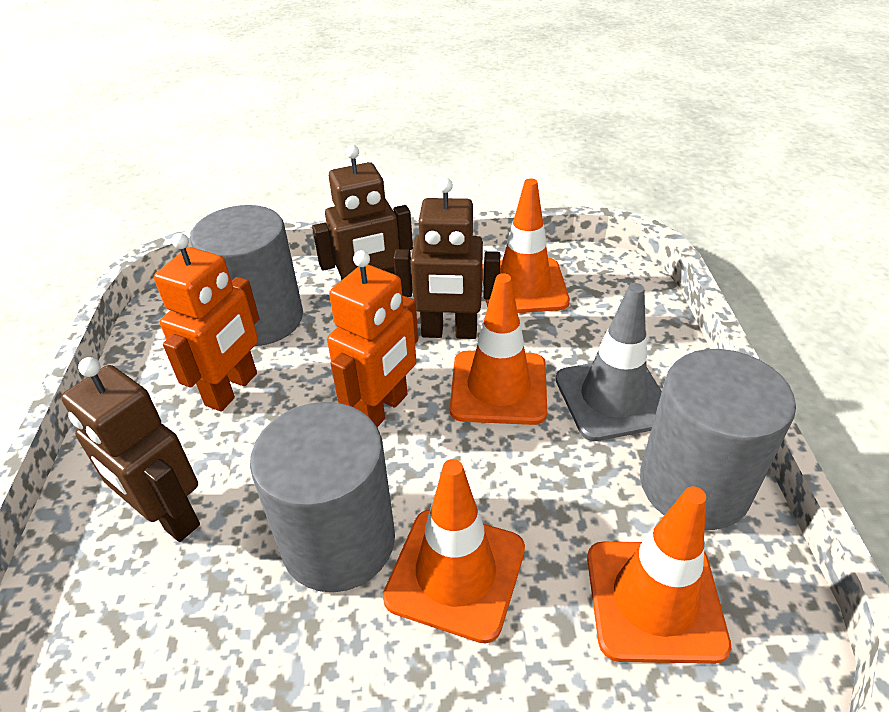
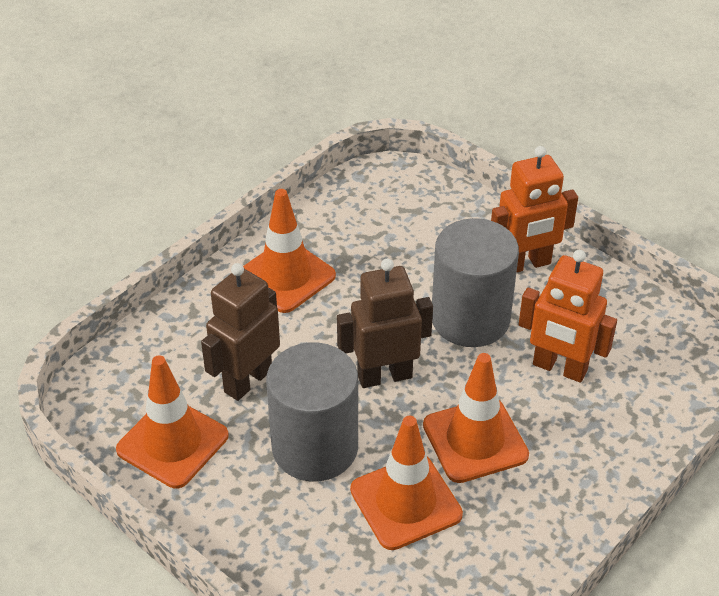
brown robot: 3 -> 2
grey cylinder: 3 -> 2
grey traffic cone: 1 -> 0

